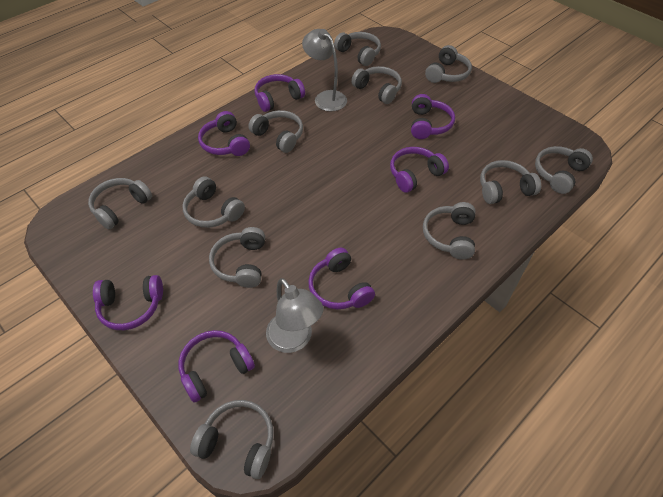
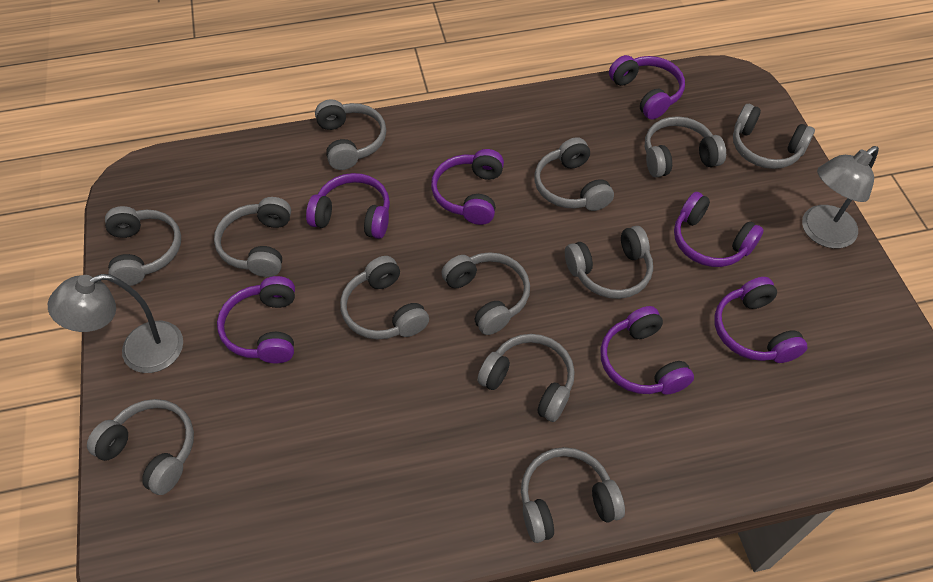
grey headphones: 11 -> 12

